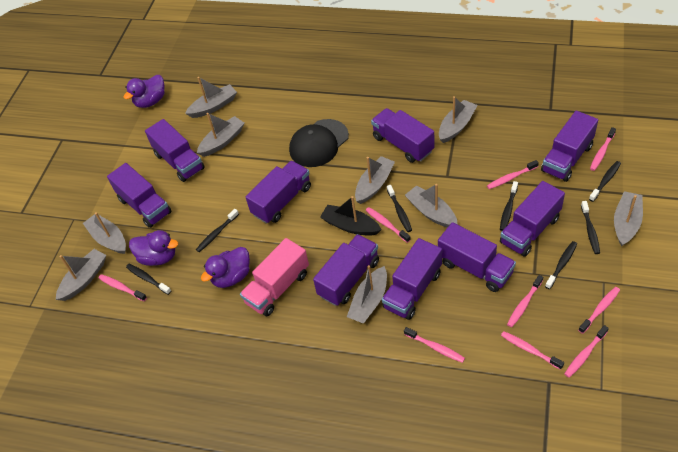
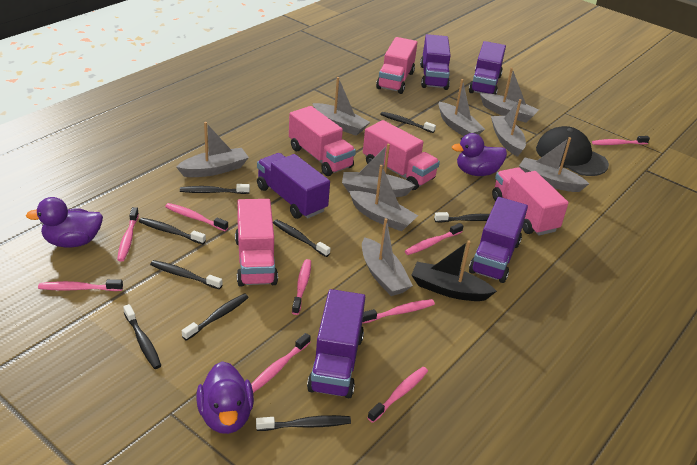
black toothbrush: 7 -> 9
pink truck: 1 -> 5
purple truck: 9 -> 5

